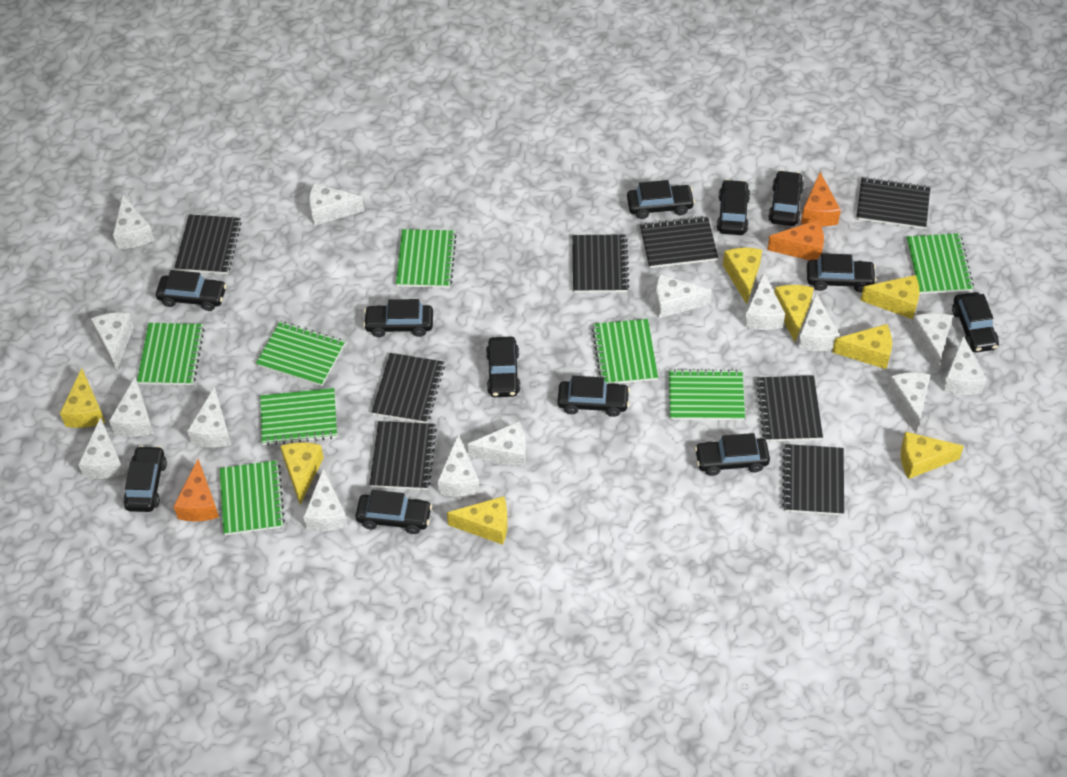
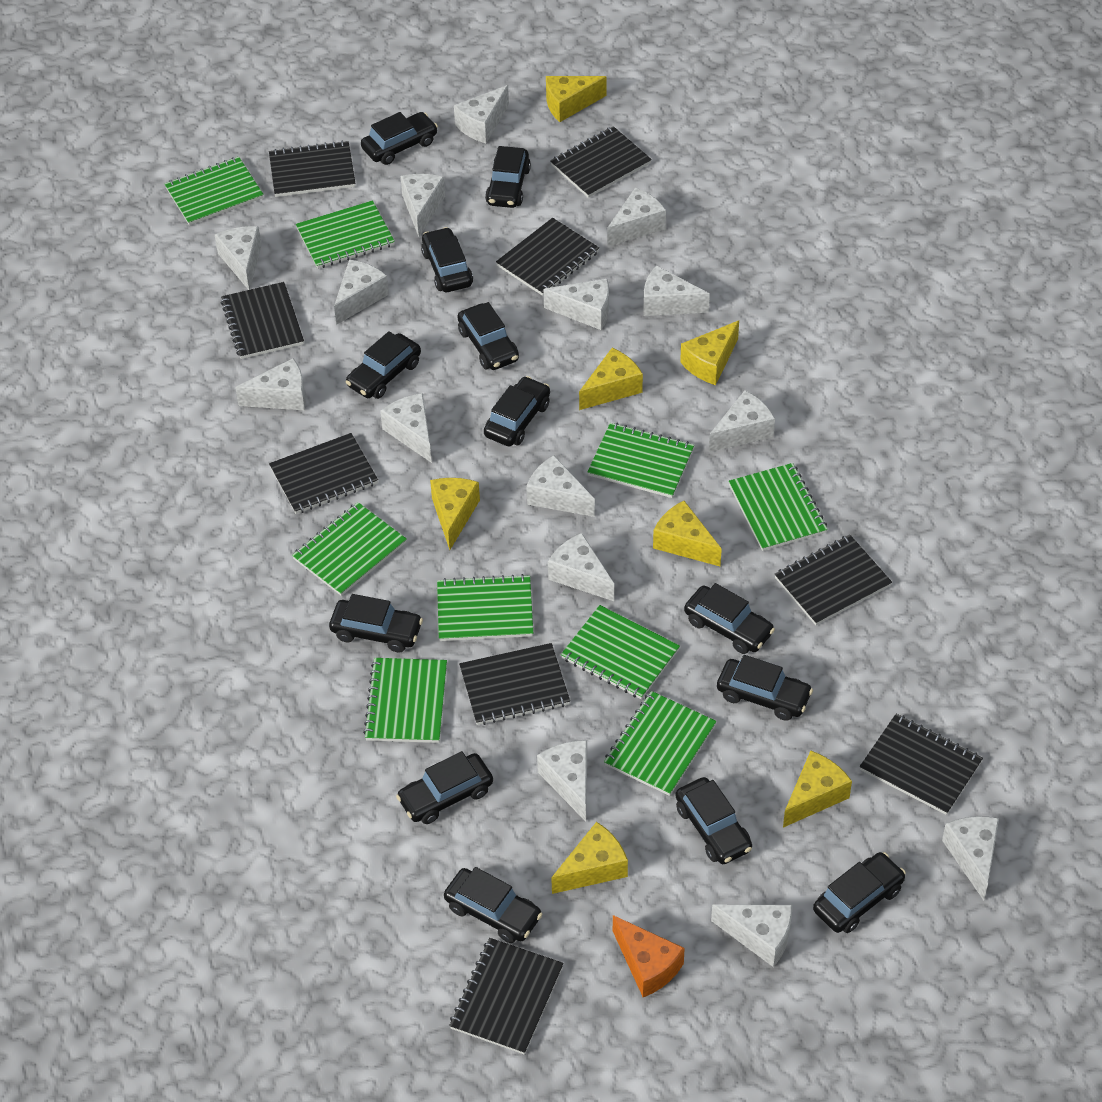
black car: 12 -> 13
black notebook: 8 -> 9
green notebook: 8 -> 9
orange cheese: 3 -> 1
yellow cheese: 8 -> 7

